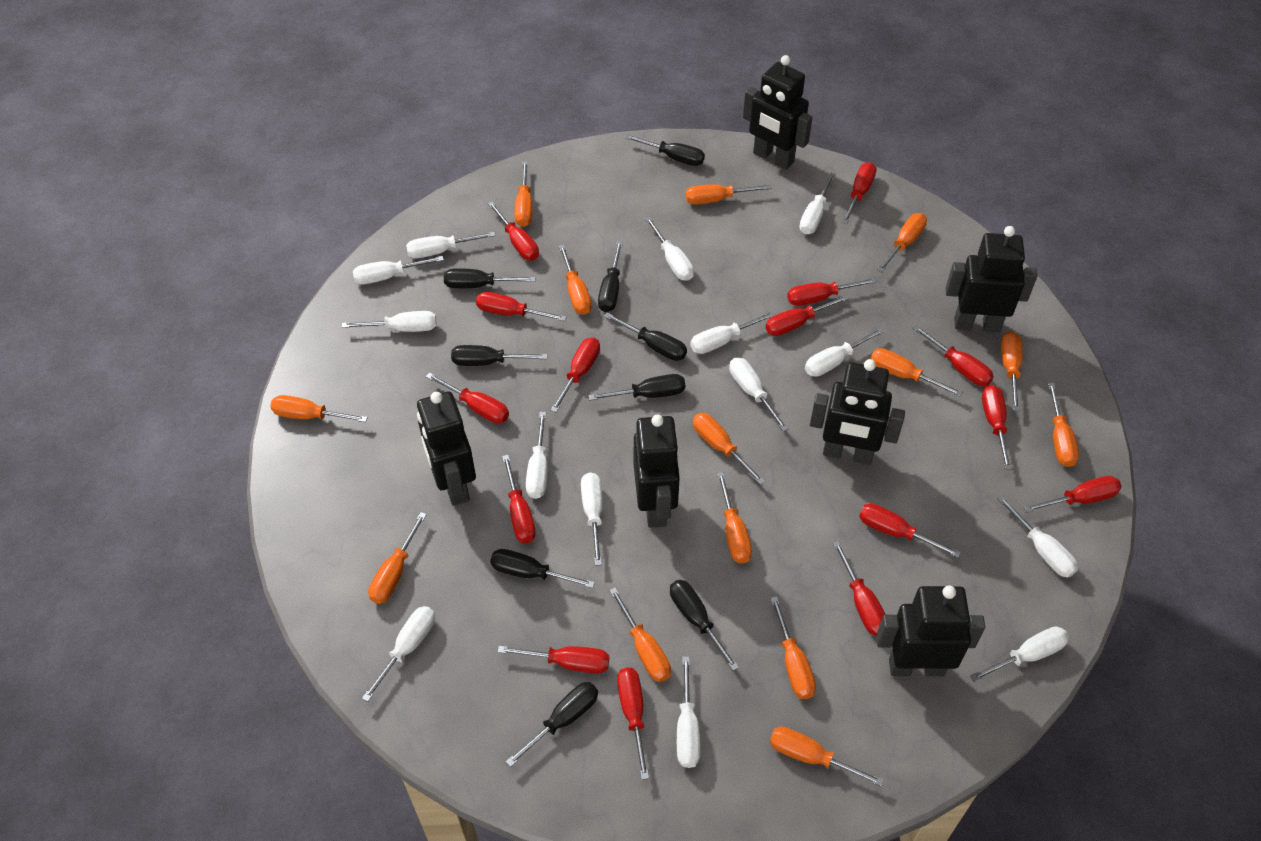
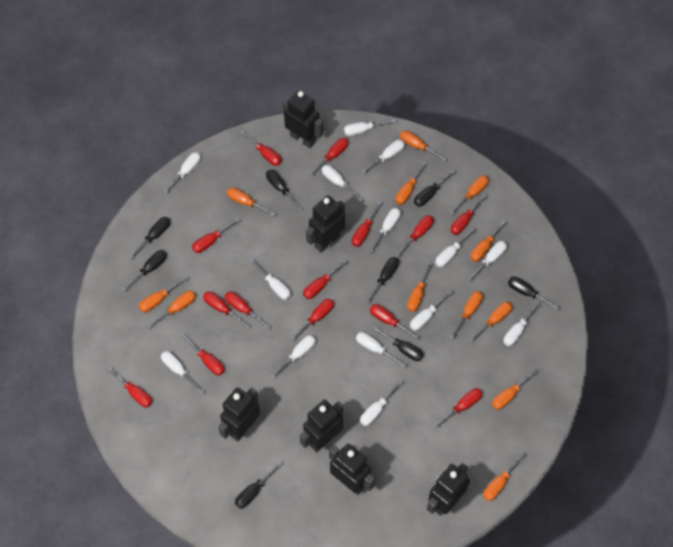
black screwdriver: 9 -> 8
orange screwdriver: 14 -> 12
red screwdriver: 15 -> 14

